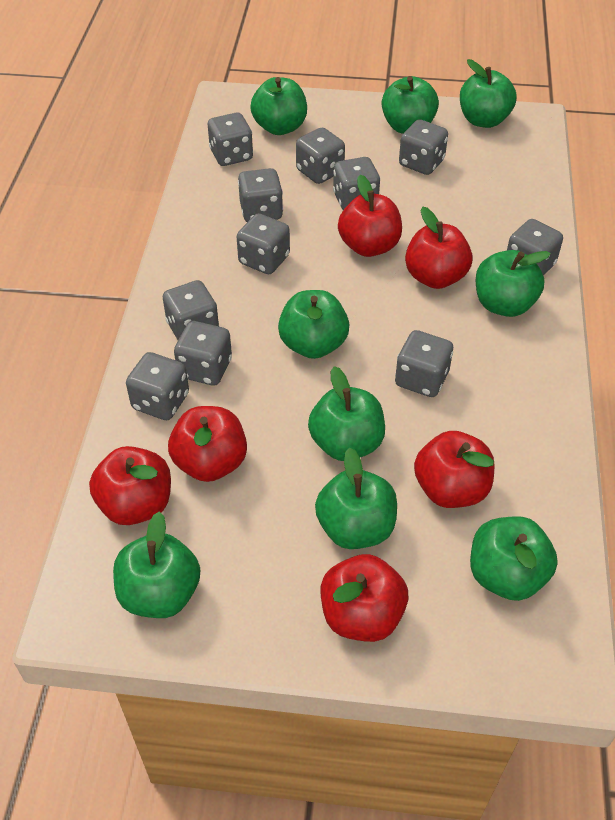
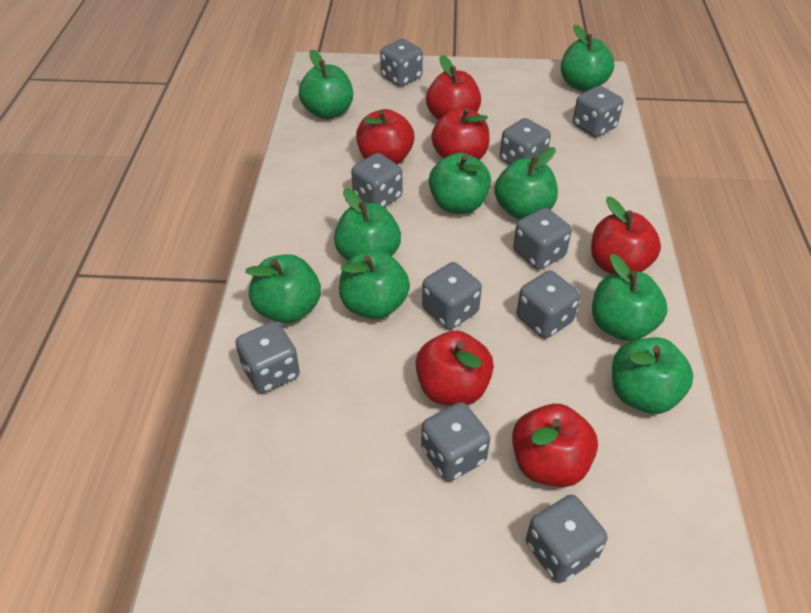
grey dice: 11 -> 10

